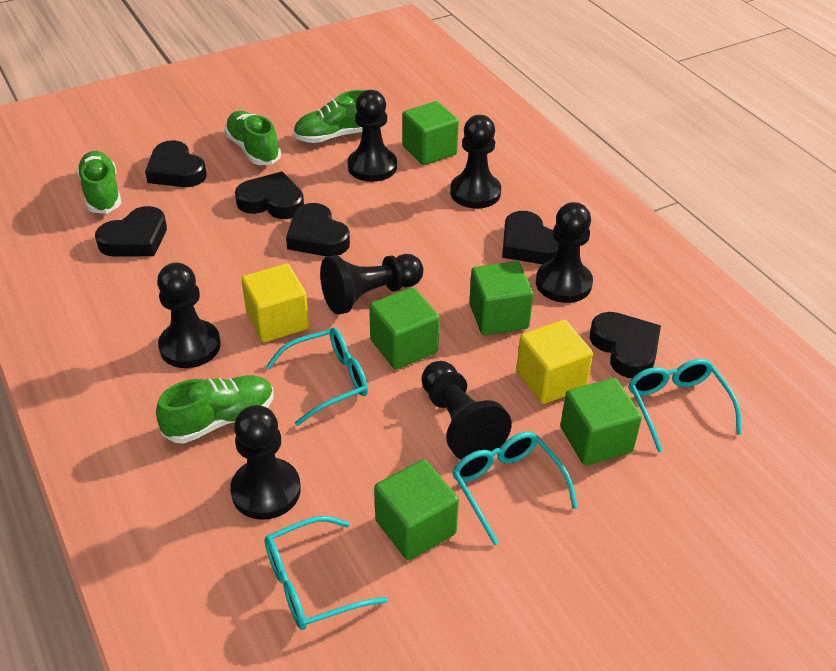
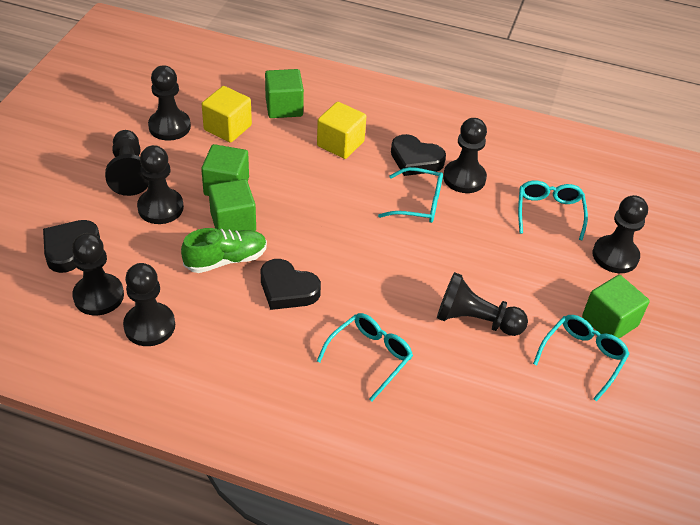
black heart: 6 -> 3
black pawn: 7 -> 8
green cube: 5 -> 4
green shoe: 4 -> 1

